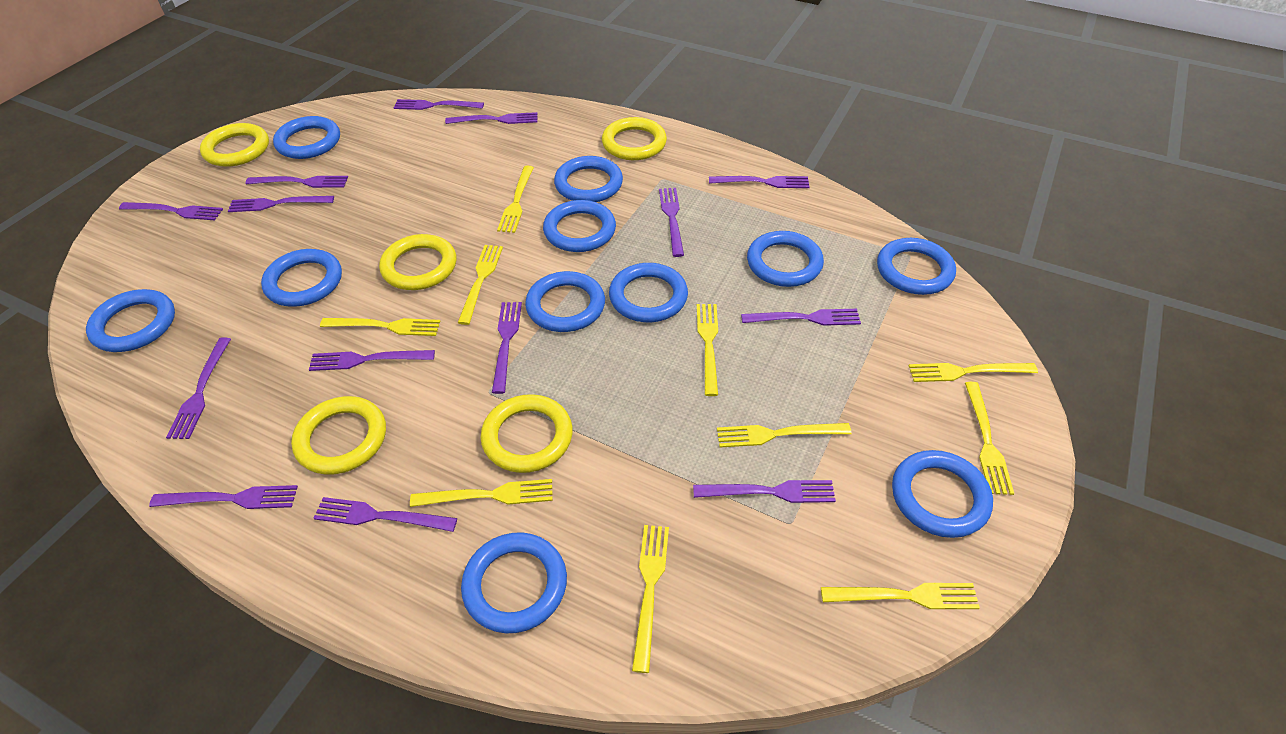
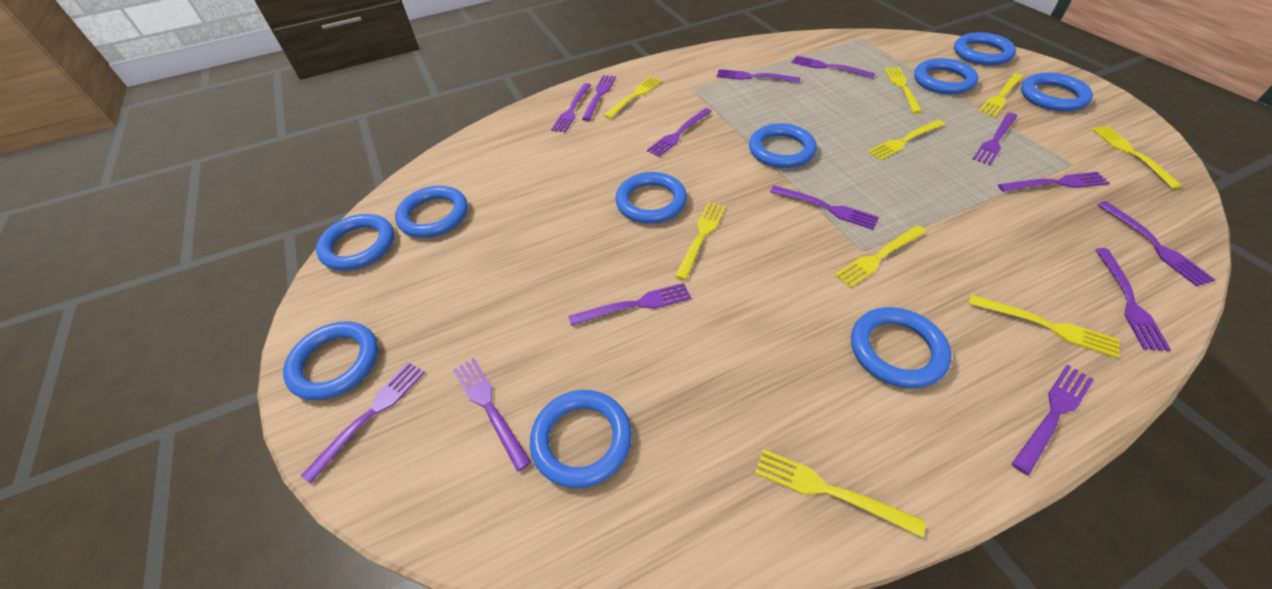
blue ring: 11 -> 10
yellow fork: 10 -> 9
yellow ring: 5 -> 0

